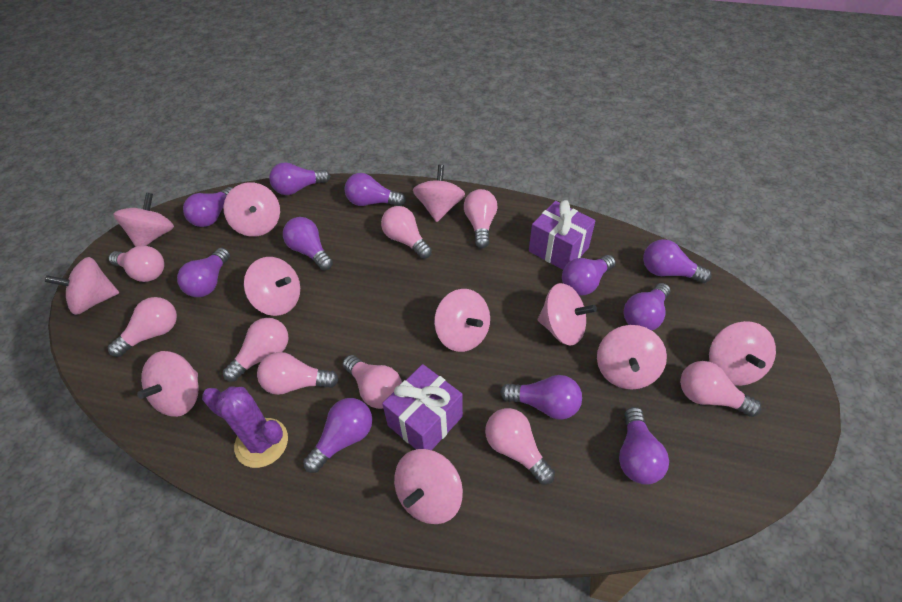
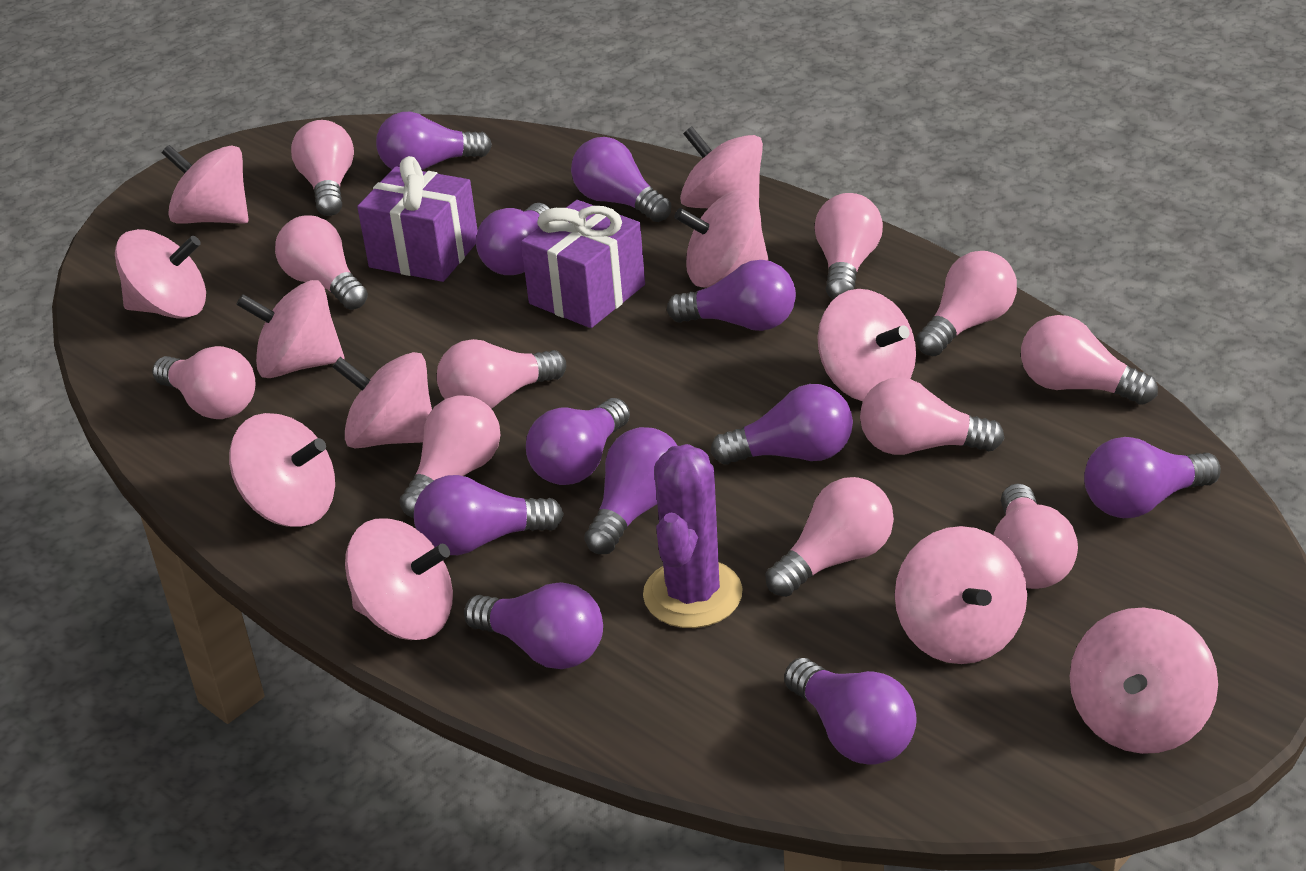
pink light bulb: 9 -> 11

